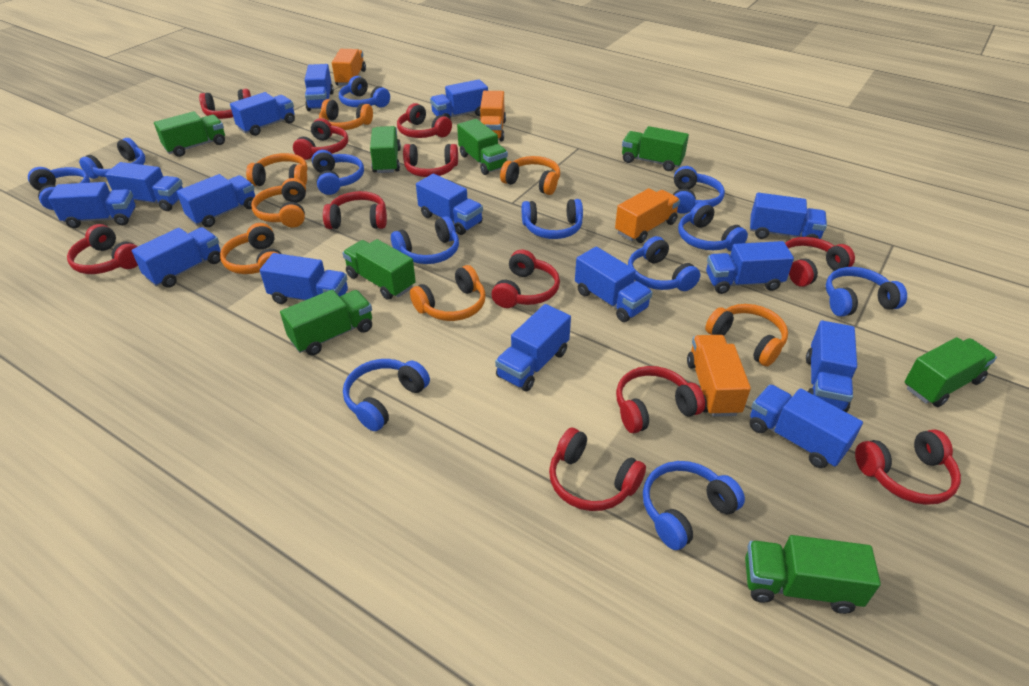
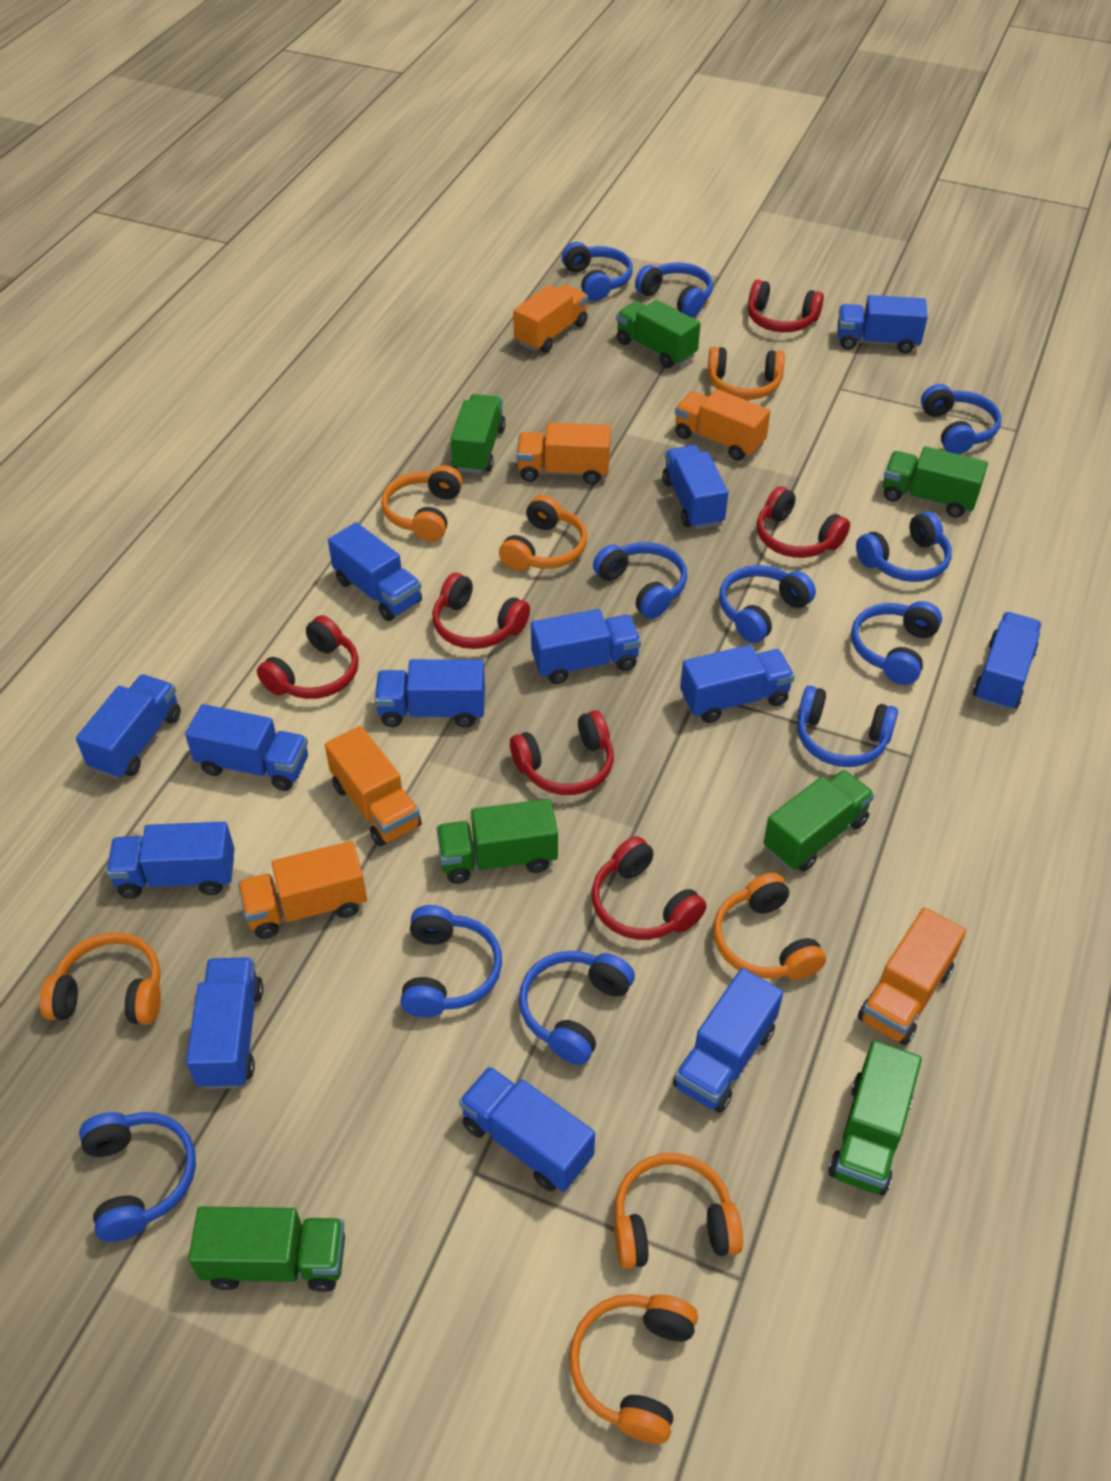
blue headphones: 12 -> 11
blue truck: 15 -> 13
green truck: 8 -> 7
orange truck: 4 -> 6
red headphones: 11 -> 6

